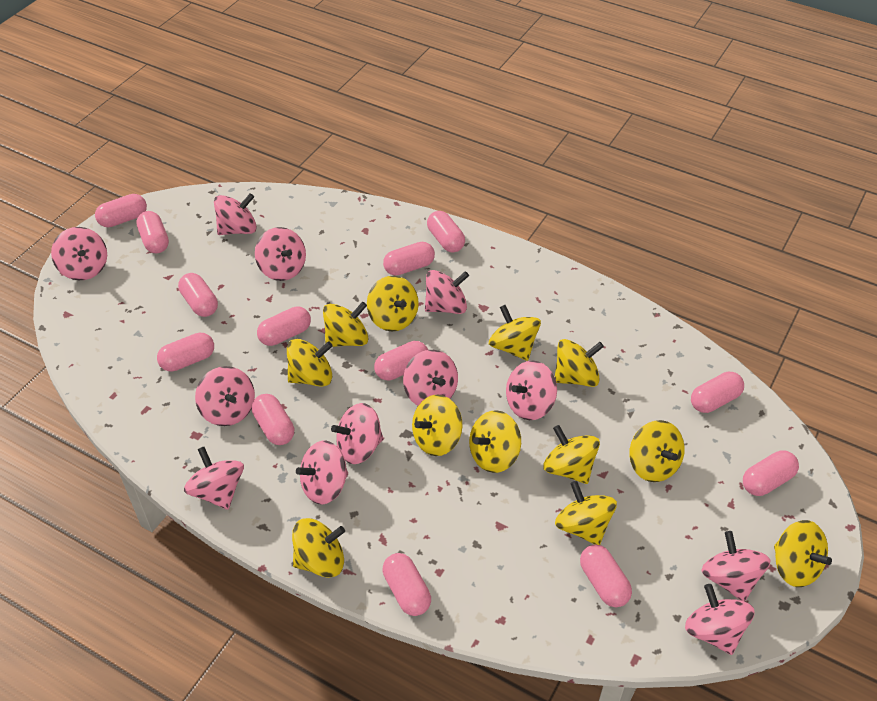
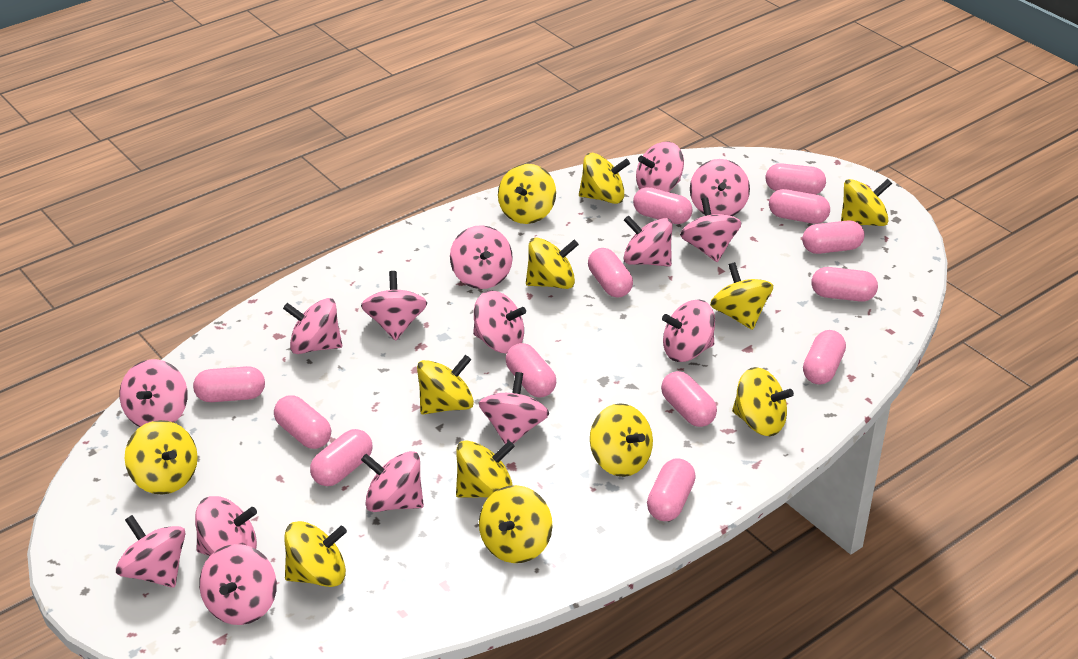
pink spinning top: 12 -> 15

